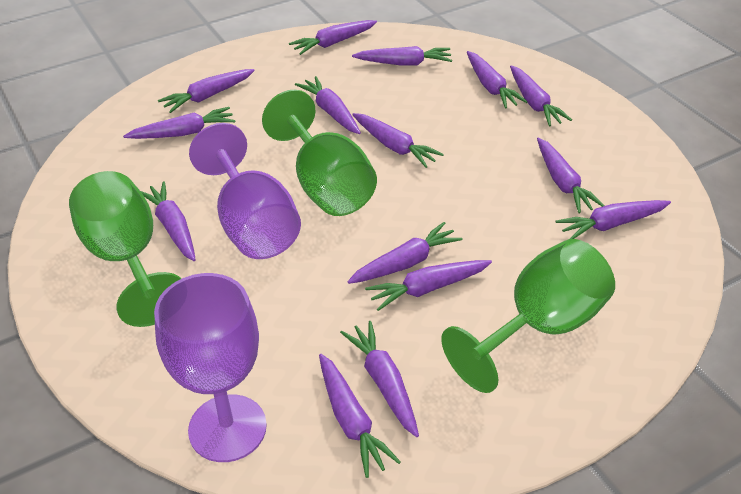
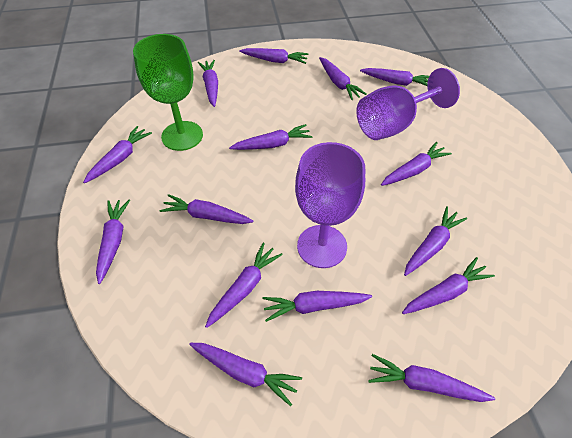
green goblet: 3 -> 1

